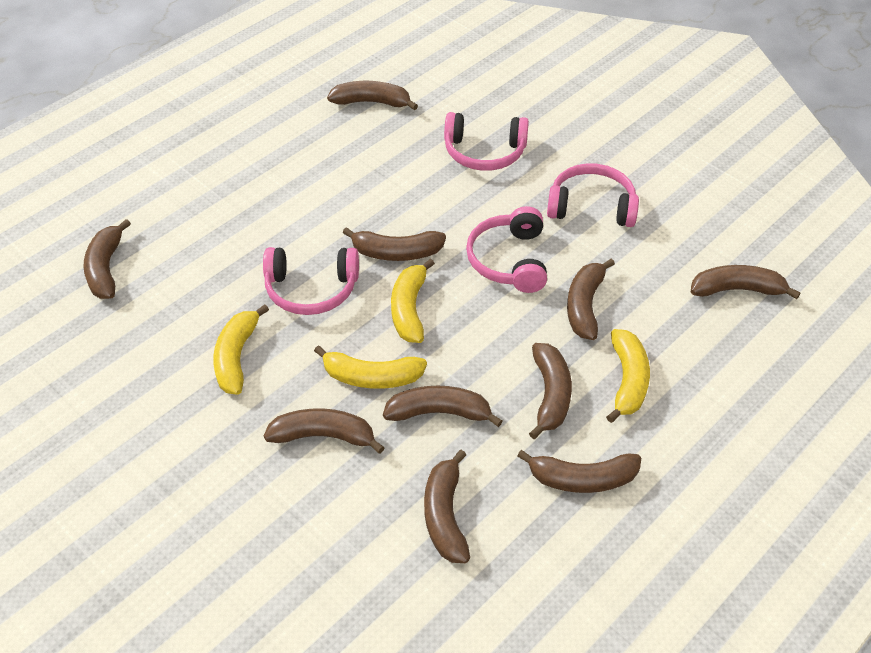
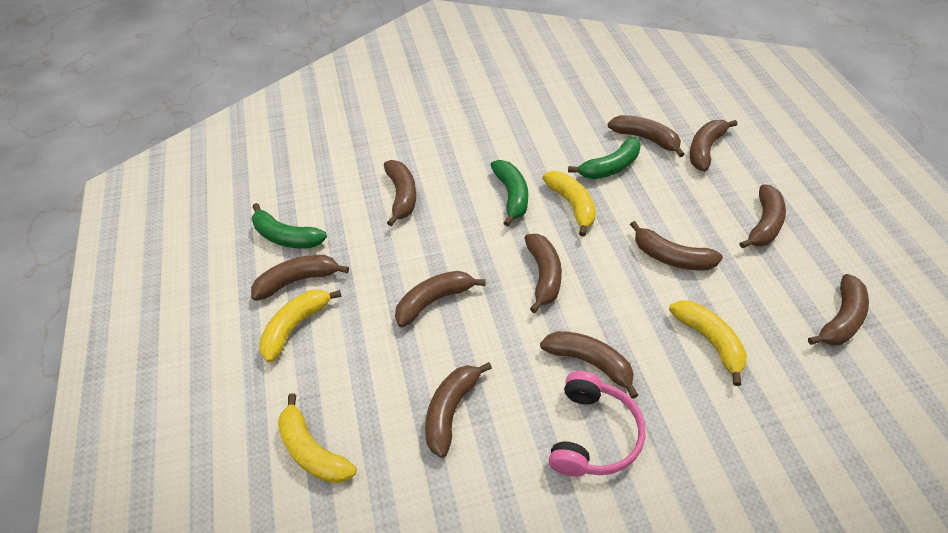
brown banana: 10 -> 11
green banana: 0 -> 3
pink headphones: 4 -> 1

